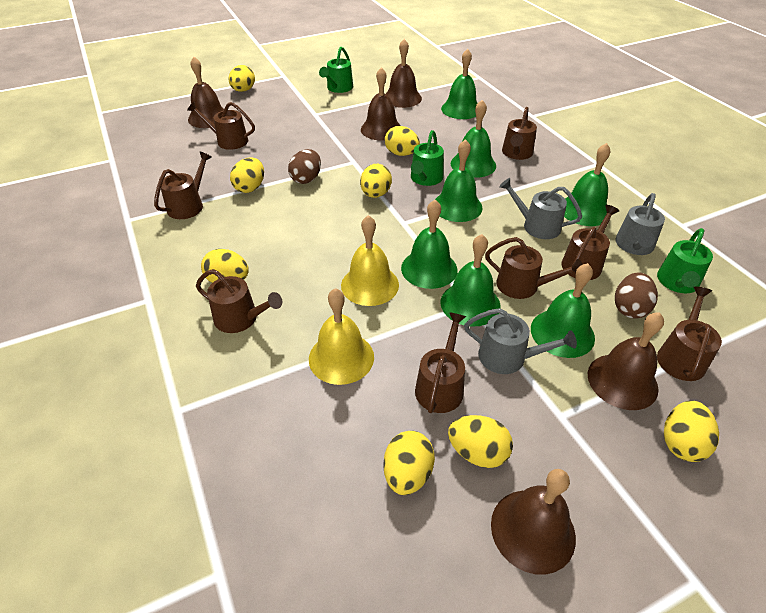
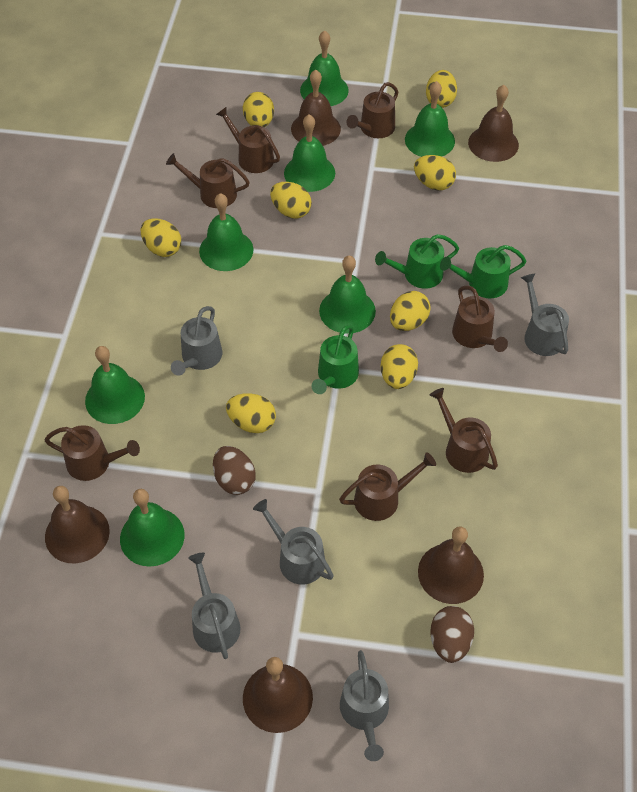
brown watering can: 8 -> 7
grey watering can: 3 -> 5
yellow bell: 2 -> 0

